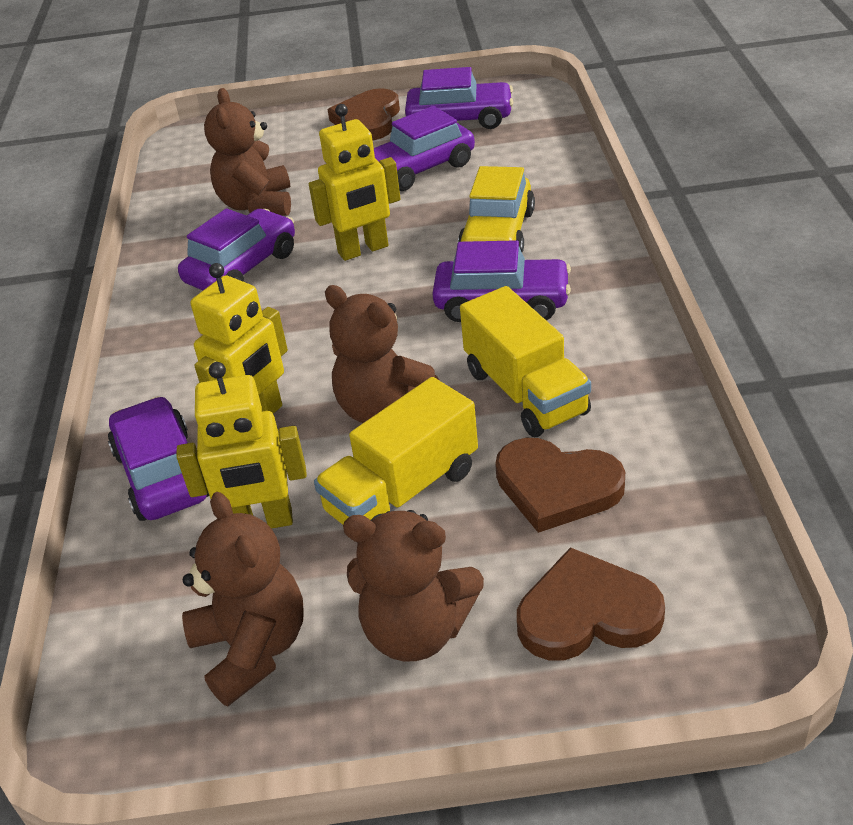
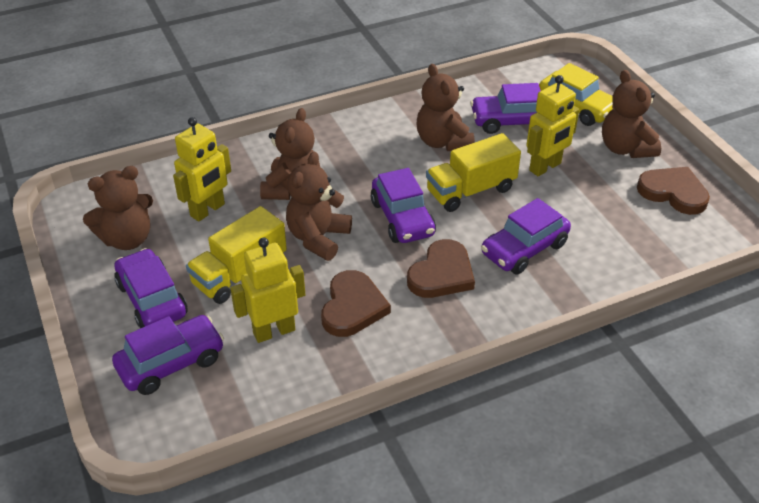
brown teddy bear: 4 -> 5

